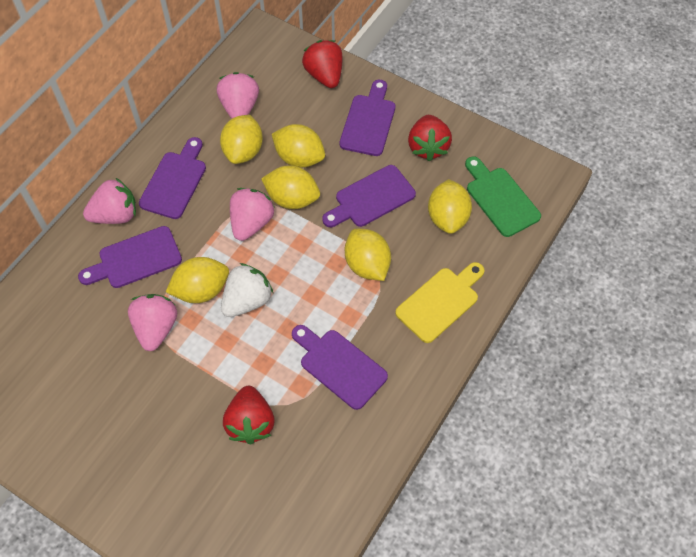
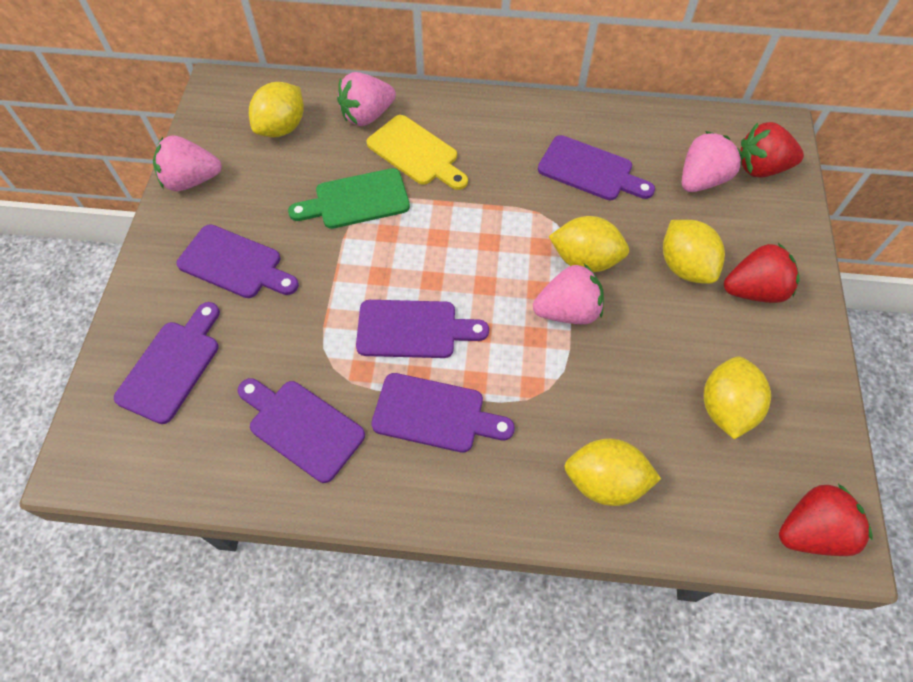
purple cutting board: 5 -> 6
white strawberry: 1 -> 0
yellow lemon: 6 -> 5

